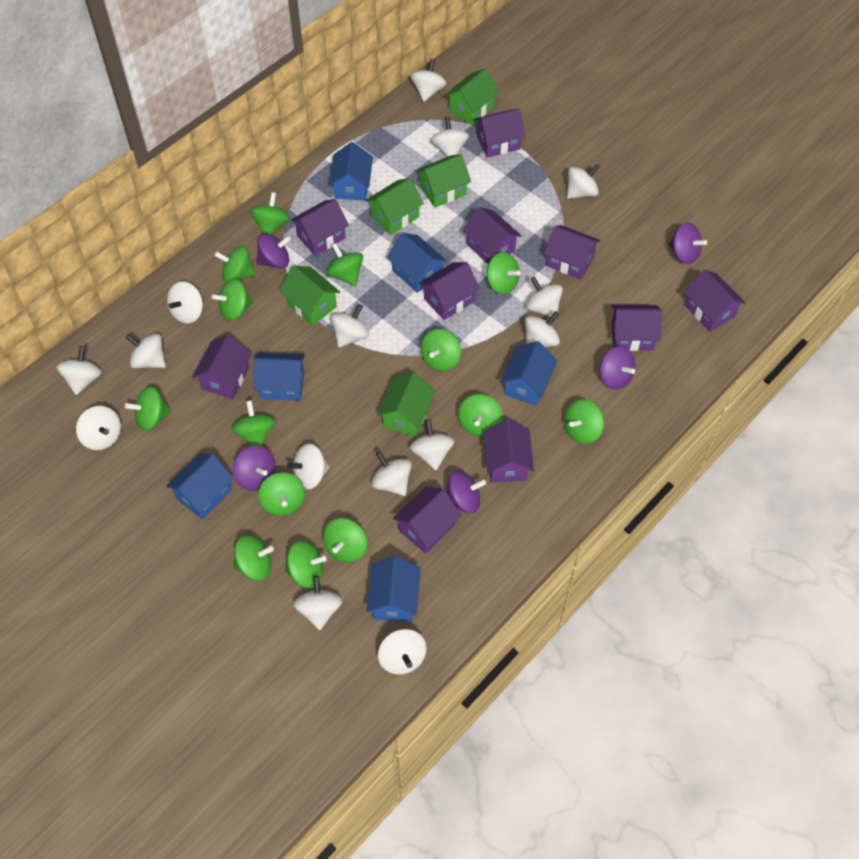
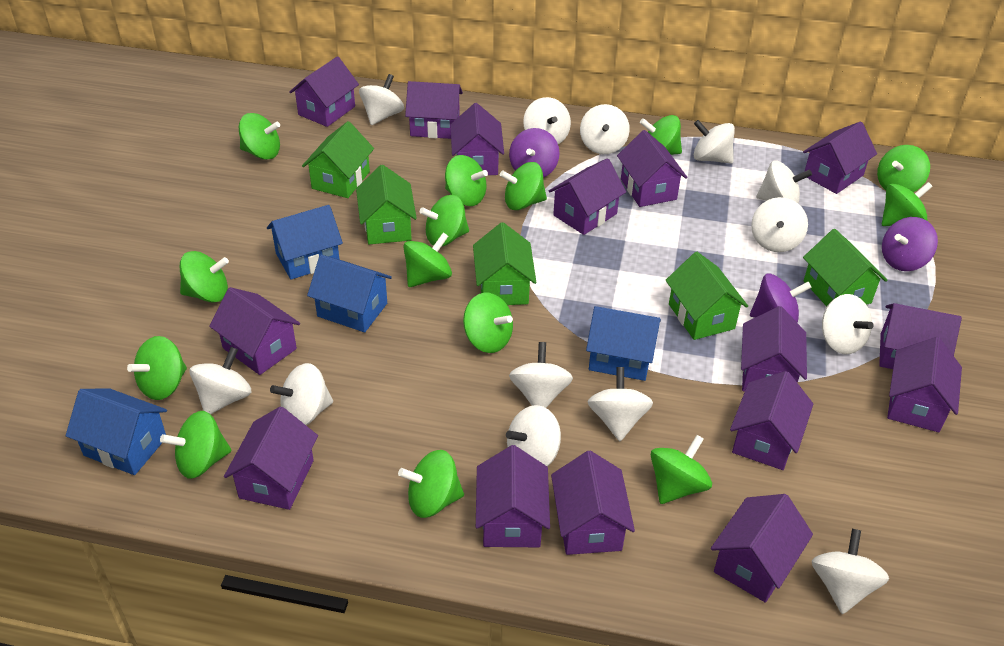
blue house: 6 -> 4
purple house: 10 -> 15
purple spinning top: 5 -> 3
white spinning top: 15 -> 13

